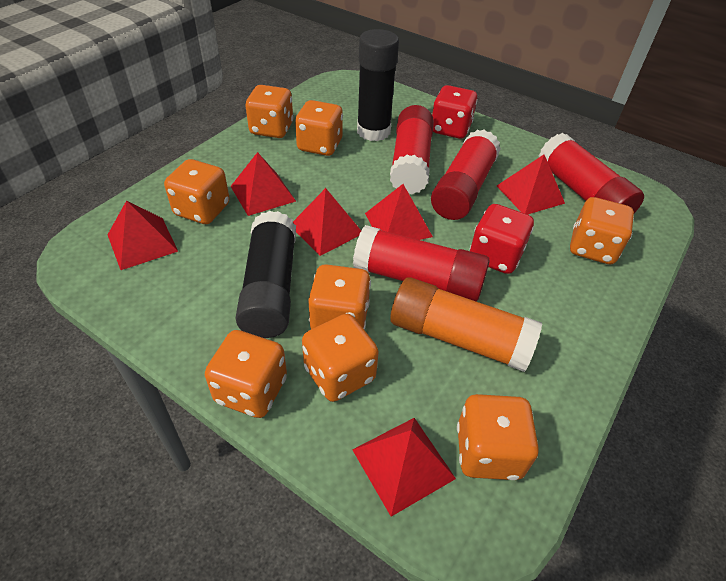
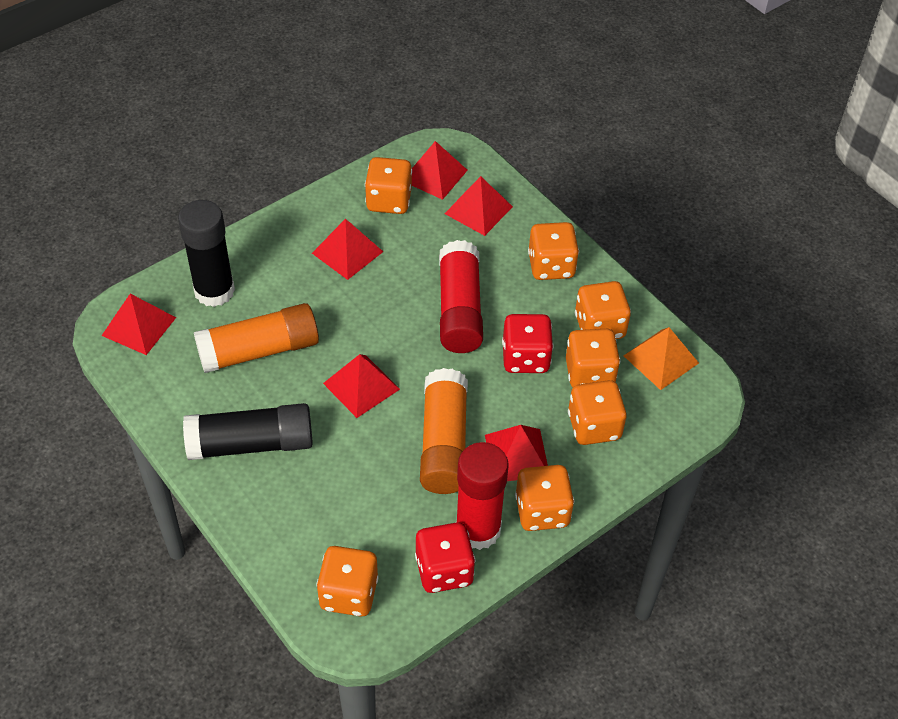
orange dice: 8 -> 7
orange glue stick: 1 -> 2
orange pyramid: 0 -> 1
red glue stick: 4 -> 2

